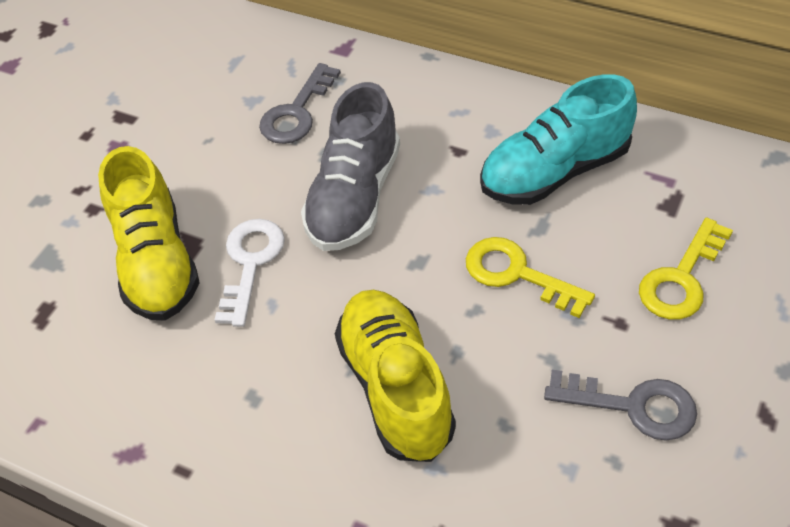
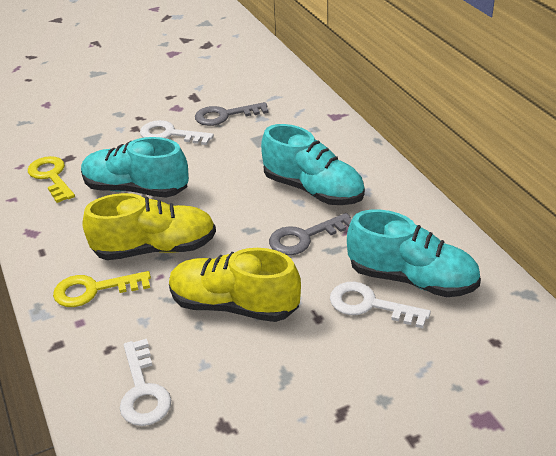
grey shoe: 1 -> 0
turquoise shoe: 1 -> 3
white key: 1 -> 3

